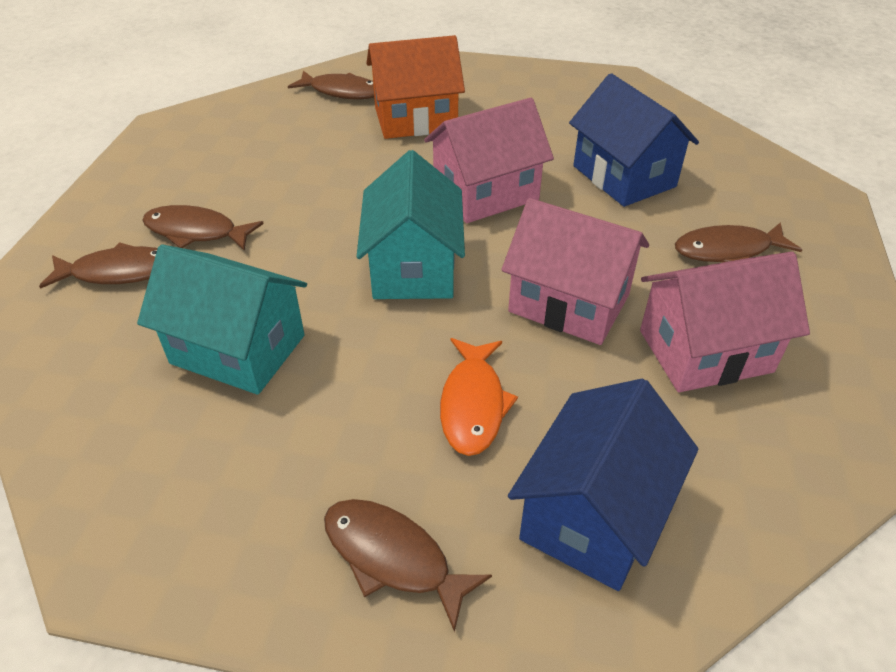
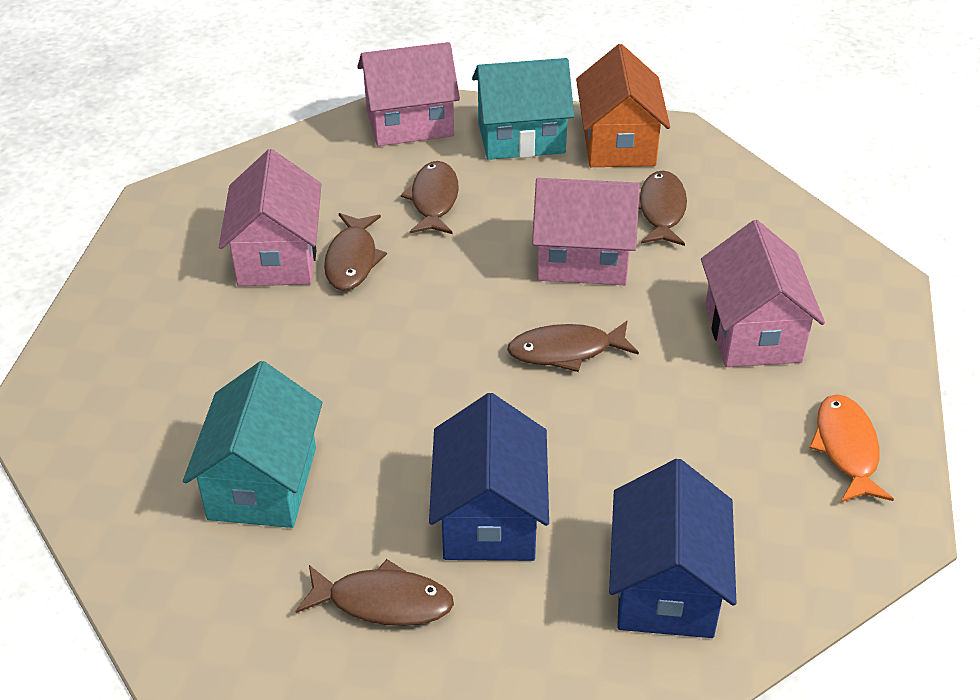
pink house: 3 -> 4

